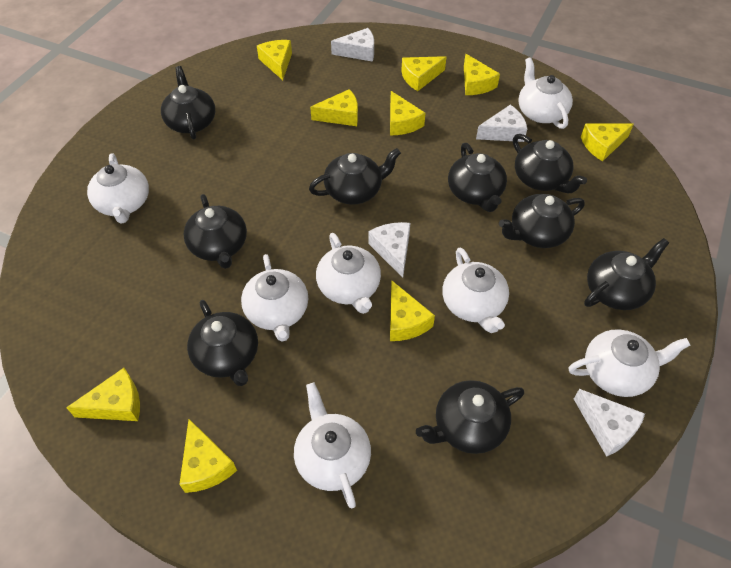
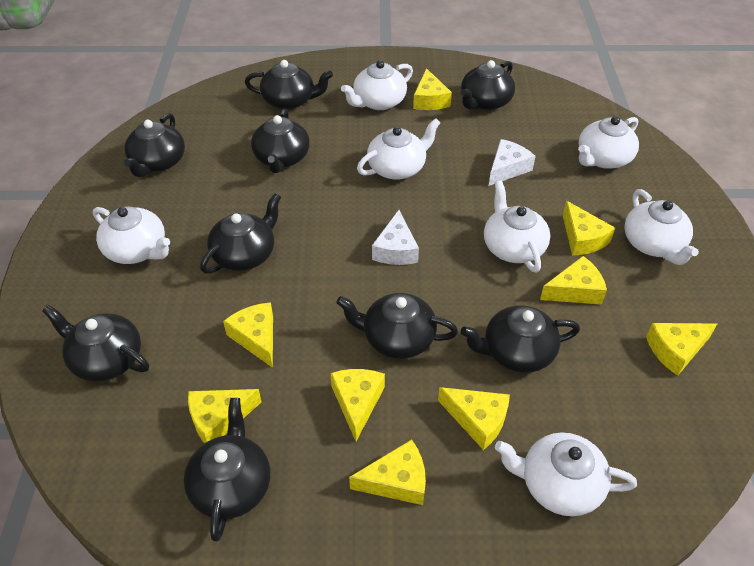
white cheese: 4 -> 2

